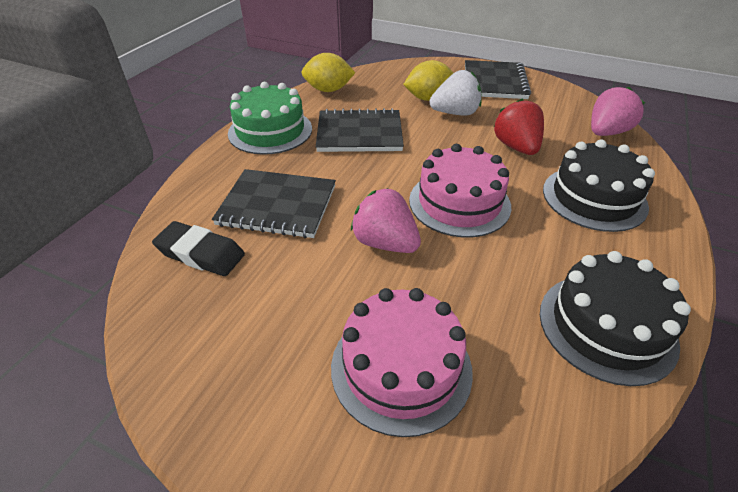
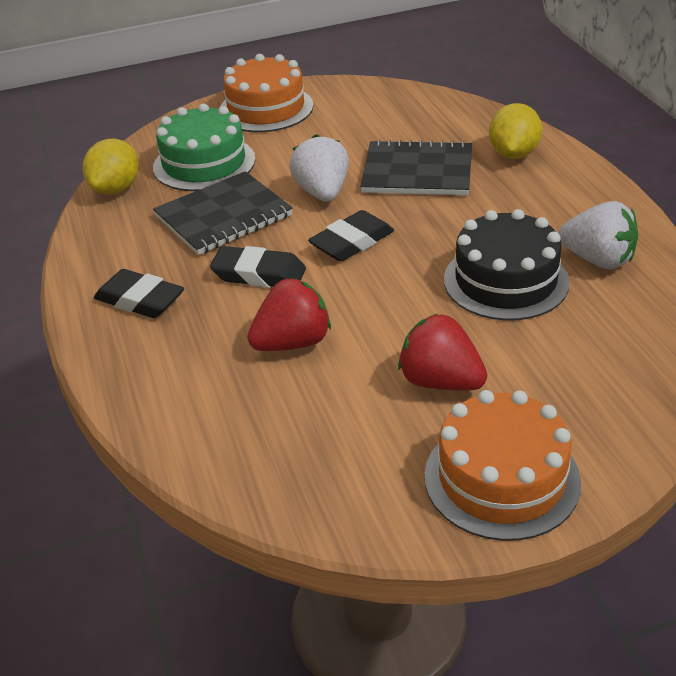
black cake: 2 -> 1
black eraser: 1 -> 3
black notebook: 3 -> 2
orange cake: 0 -> 2
pink cake: 2 -> 0
pink strawberry: 2 -> 0
red strawberry: 1 -> 2
white strawberry: 1 -> 2

